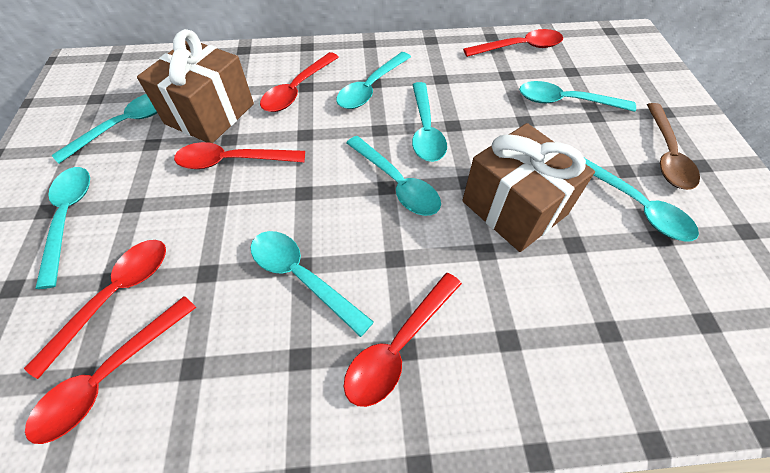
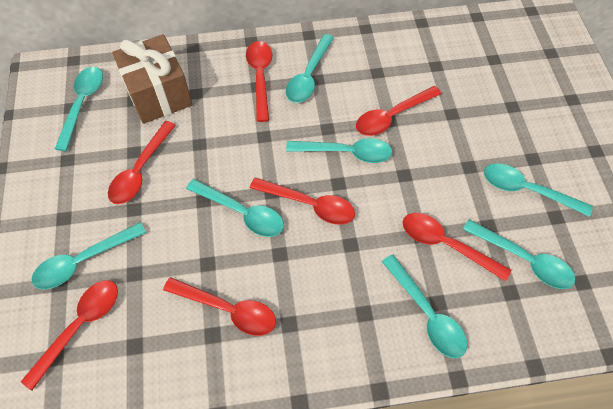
brown gift: 2 -> 1
brown spoon: 1 -> 0
red spoon: 6 -> 7

